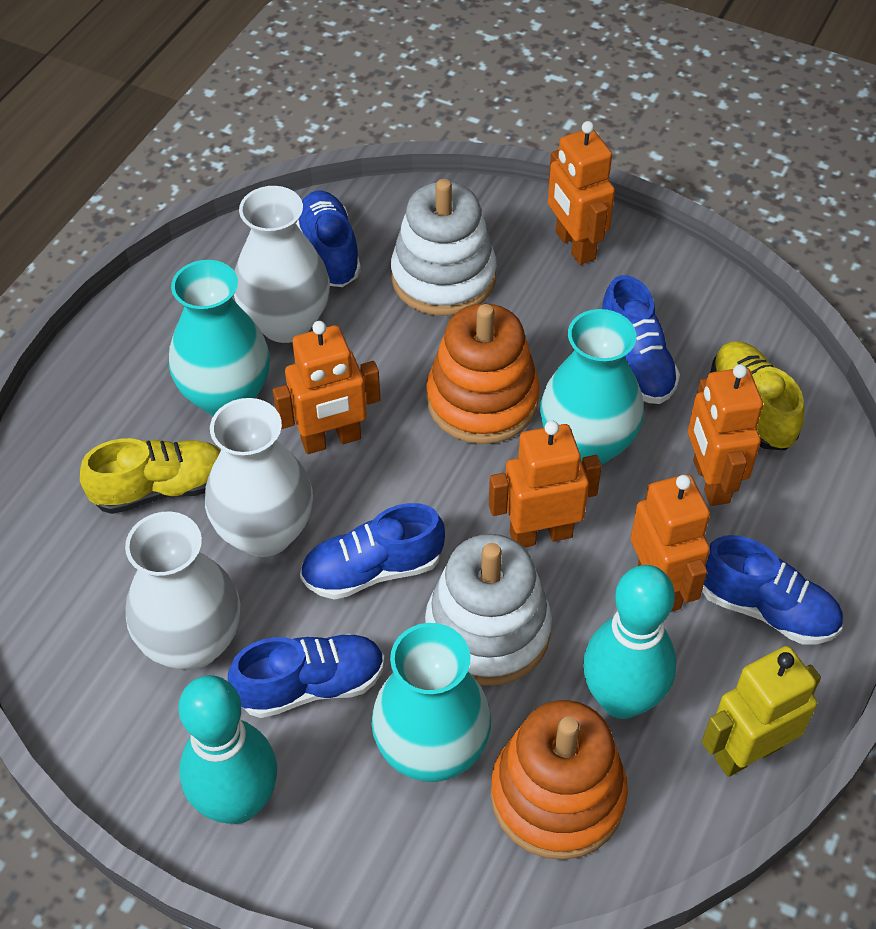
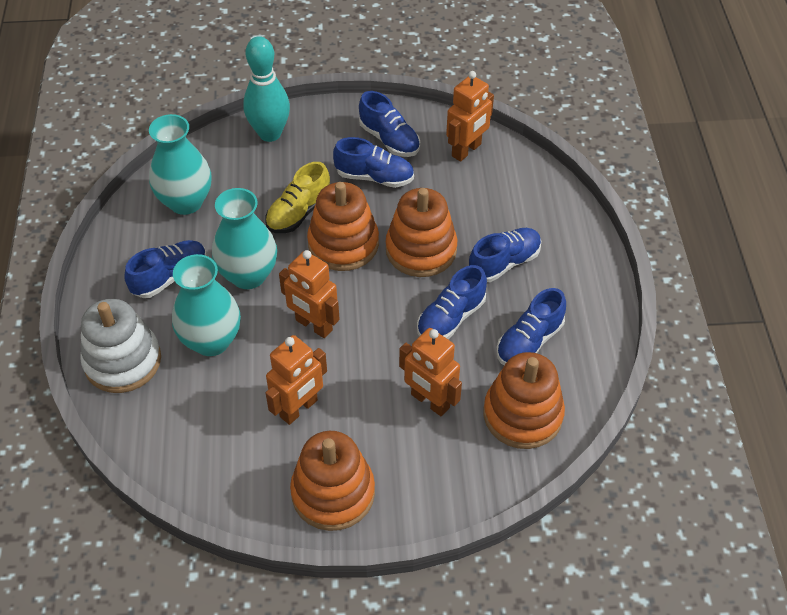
blue shoe: 5 -> 6
orange robot: 5 -> 4
orange stacking toy: 2 -> 4
turquoise bowling pin: 2 -> 1
white stacking toy: 2 -> 1
white vase: 3 -> 0
yellow robot: 1 -> 0
yellow shoe: 2 -> 1

